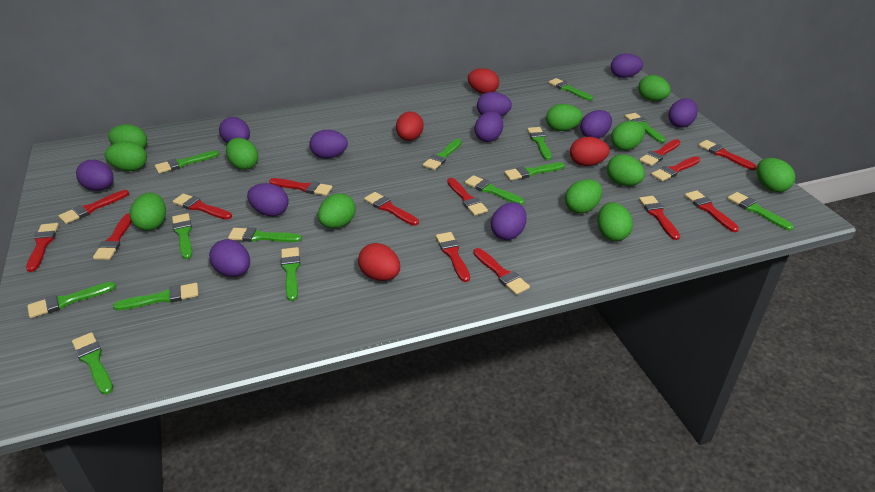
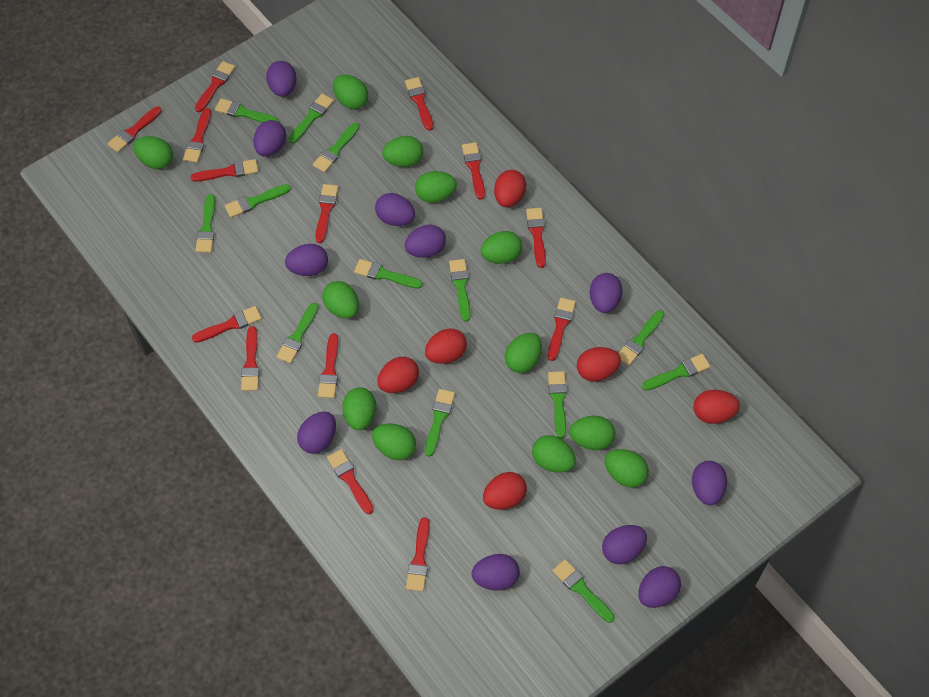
green brush: 14 -> 13
red egg: 4 -> 6

